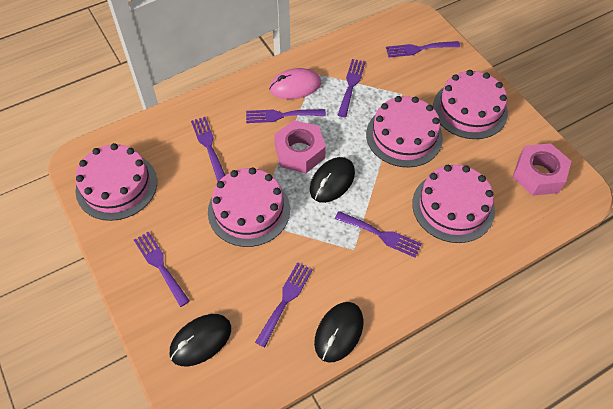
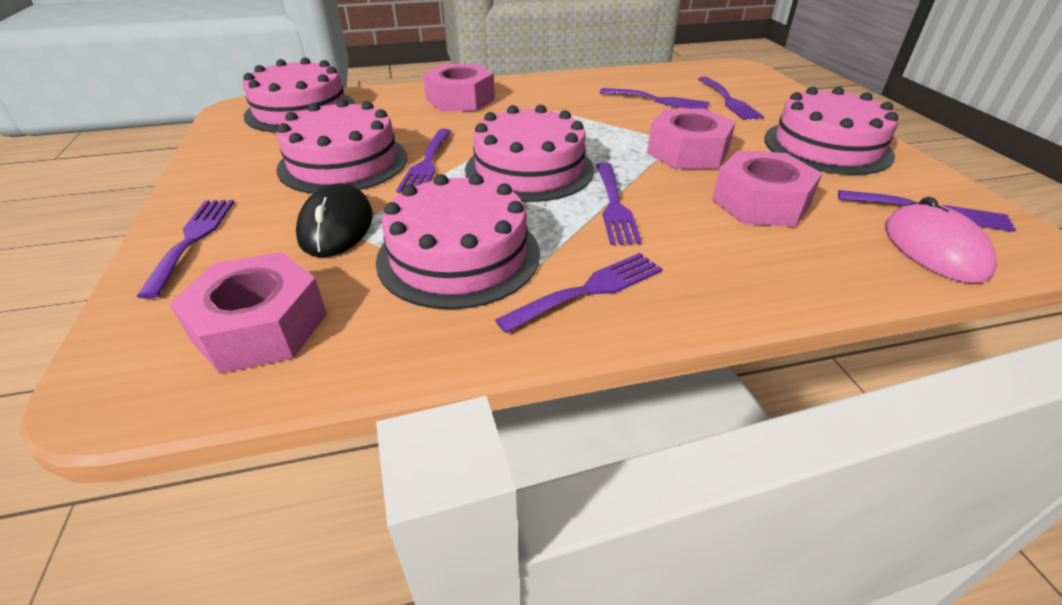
black mouse: 3 -> 1
pink nut: 2 -> 4

